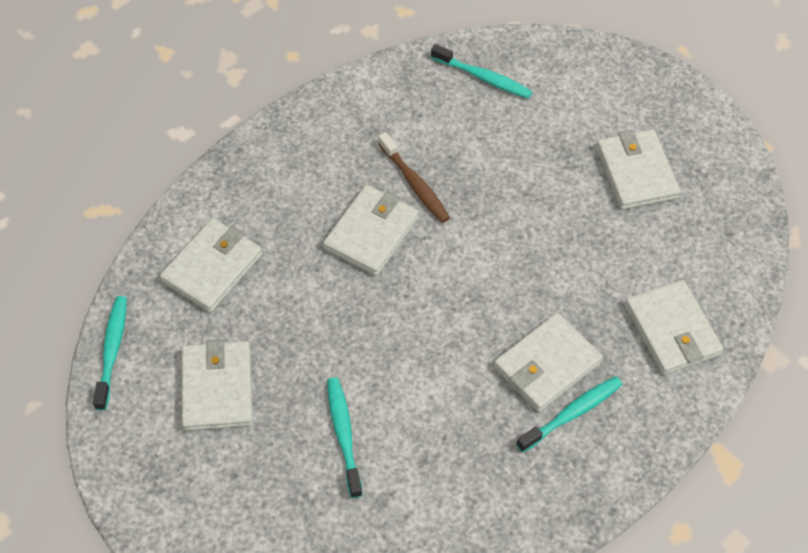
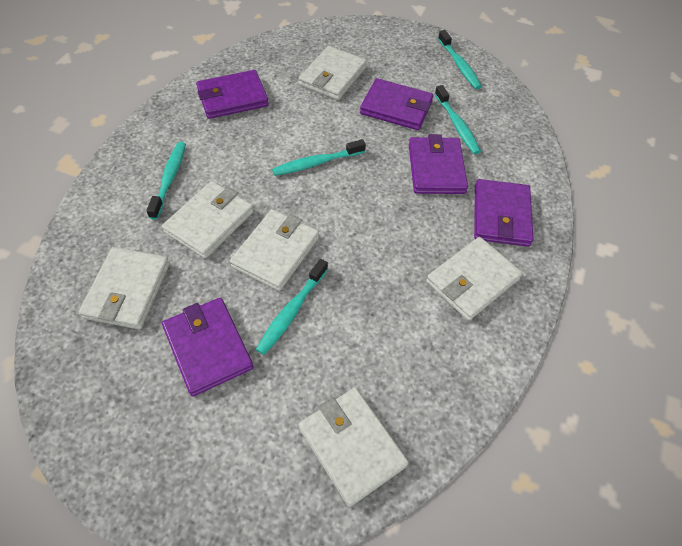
brown toothbrush: 1 -> 0
purple wallet: 0 -> 5
turquoise toothbrush: 4 -> 5

